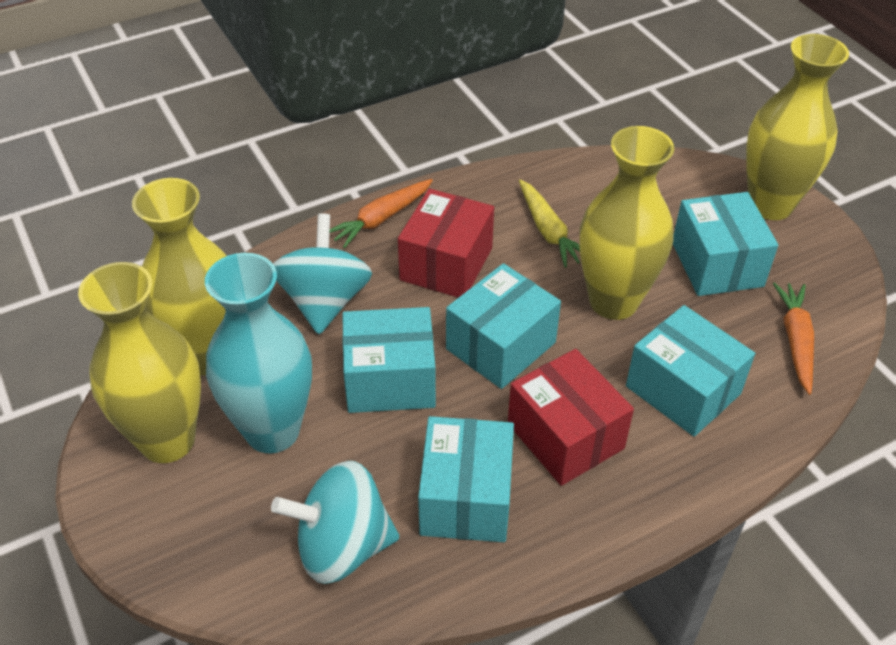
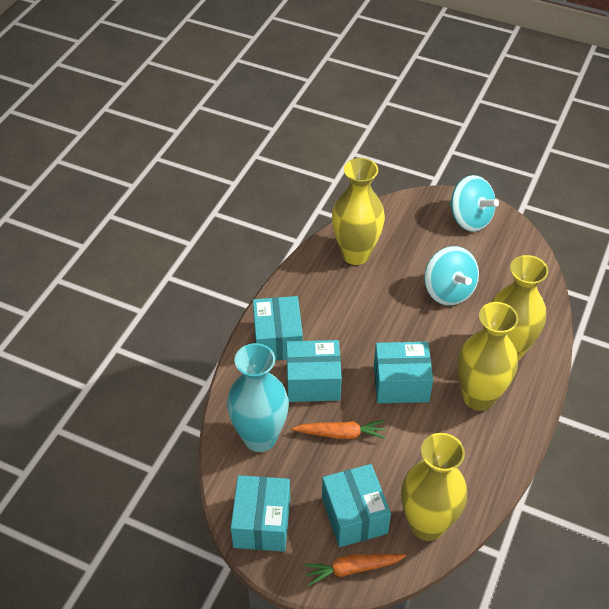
red box: 2 -> 0
yellow carrot: 1 -> 0

